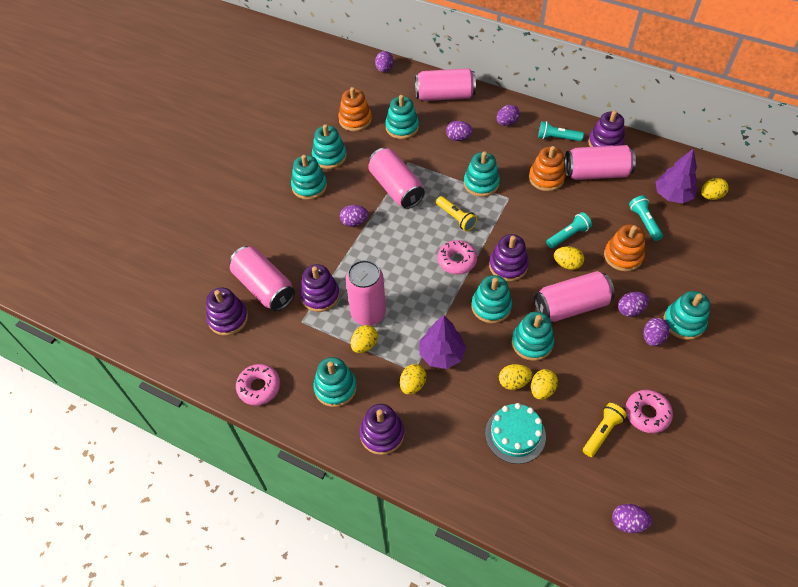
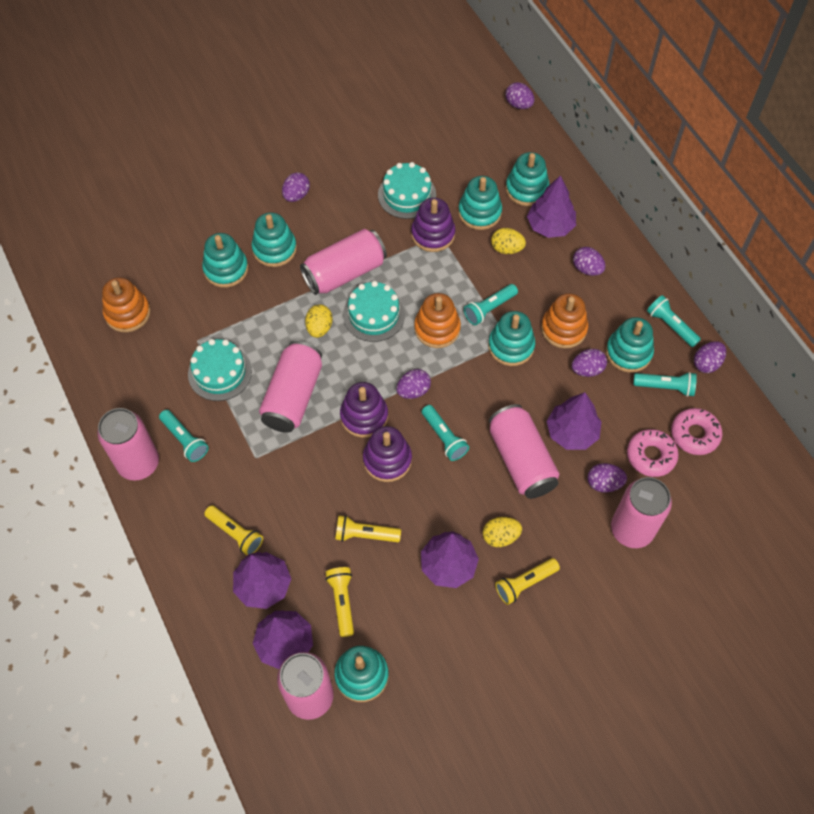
pink donut: 3 -> 2
purple stacking toy: 5 -> 3
purple tree: 2 -> 5
turquoise cake: 1 -> 3
turquoise flashlight: 3 -> 5
turquoise stacking toy: 8 -> 7
yellow egg: 6 -> 3
yellow flashlight: 2 -> 4

